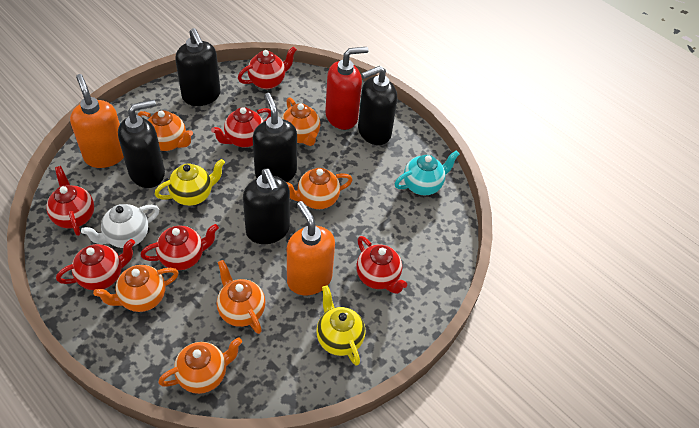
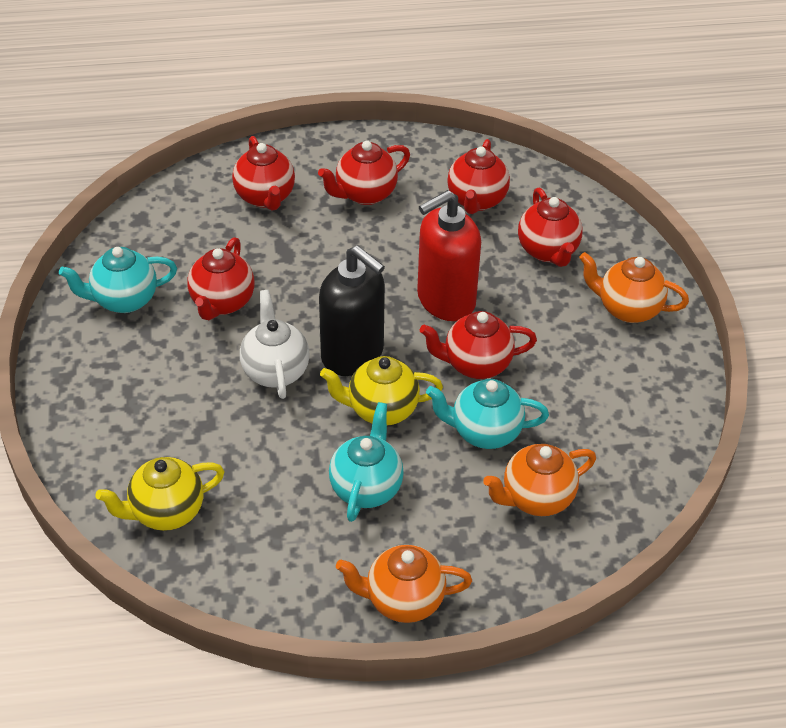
black soap dispenser: 5 -> 1
orange soap dispenser: 2 -> 0
orange teapot: 6 -> 3
turquoise teapot: 1 -> 3

